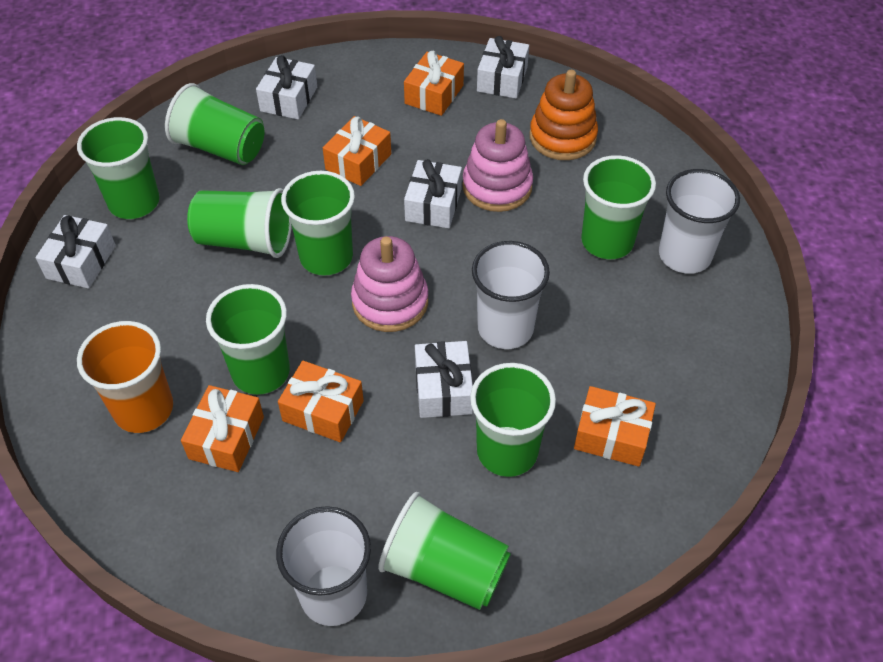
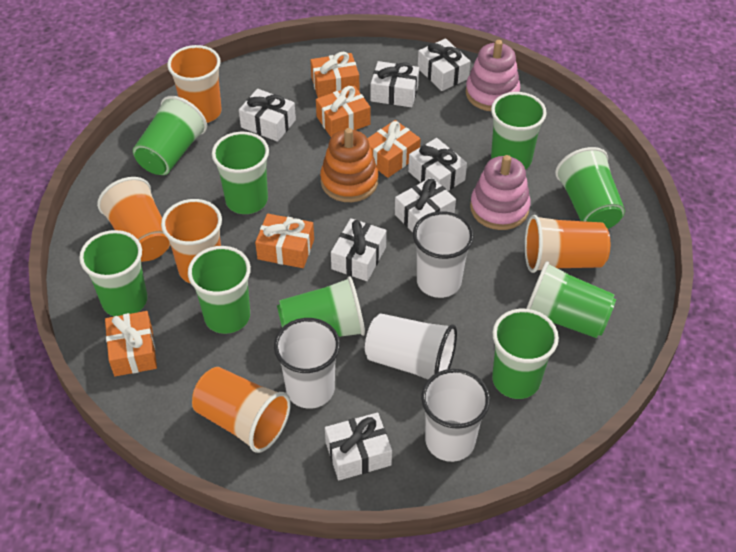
green cup: 8 -> 9
orange cup: 1 -> 5
white cup: 3 -> 4
white gift: 5 -> 7

